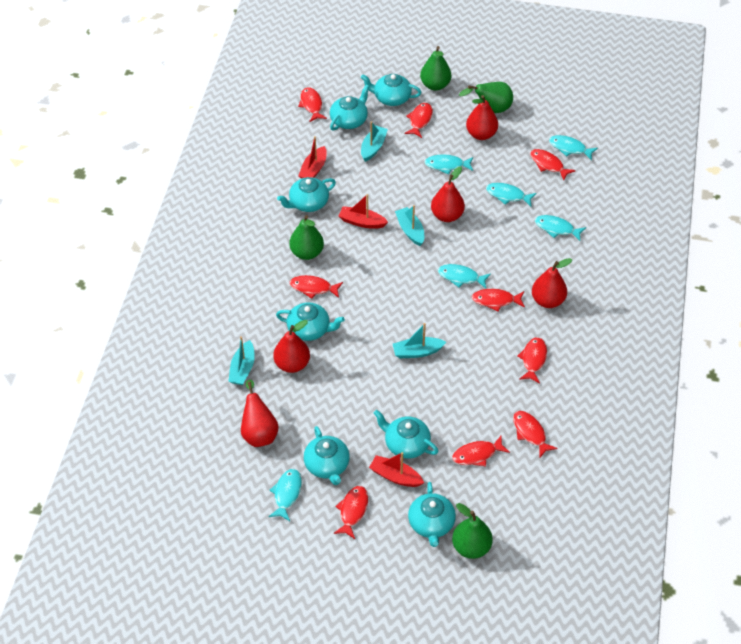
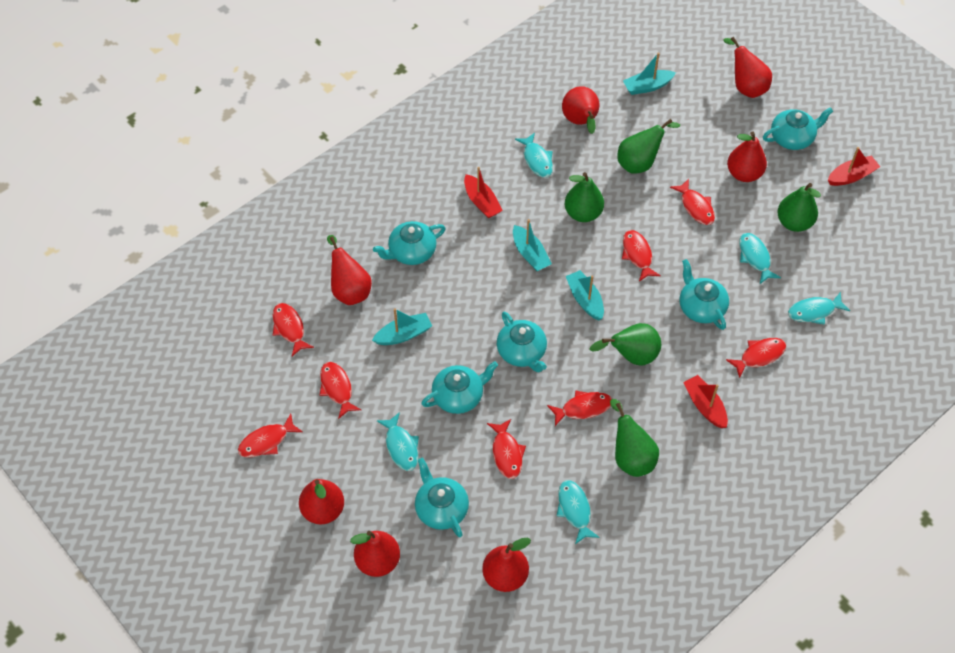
green pear: 4 -> 5
red fish: 9 -> 8
red pear: 5 -> 7
turquoise fish: 6 -> 5
turquoise teapot: 7 -> 6

